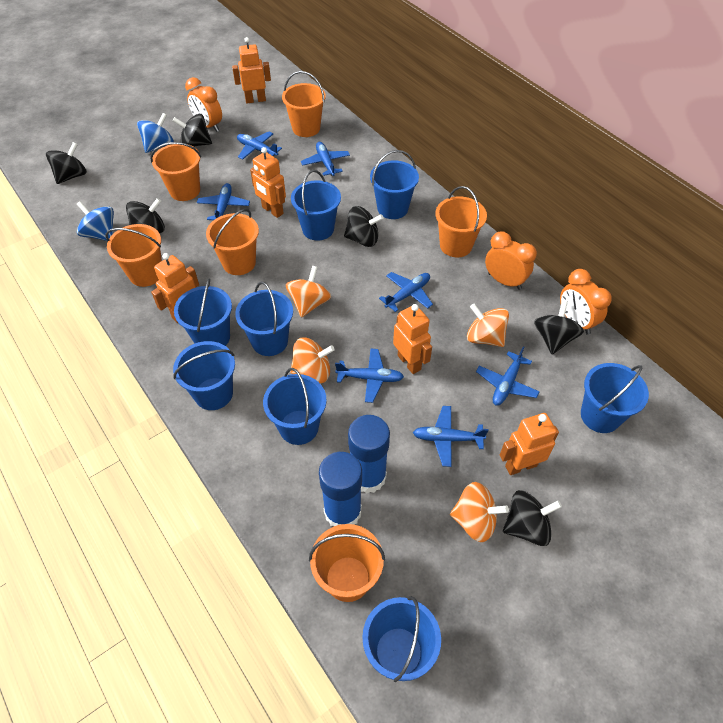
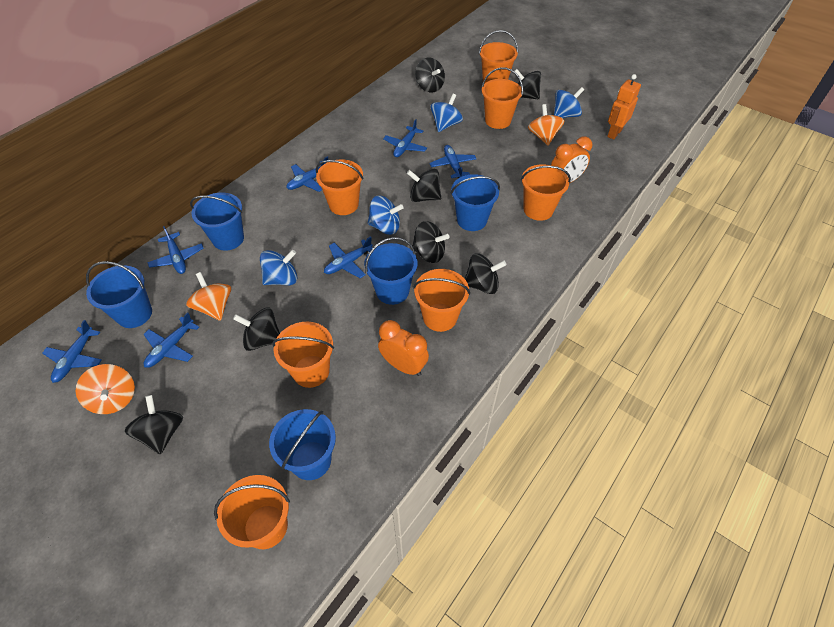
black spinning top: 6 -> 7
blue bucket: 8 -> 5
blue glue stick: 2 -> 0
blue spinning top: 2 -> 4
orange bucket: 6 -> 7
orange clock: 3 -> 2
orange robot: 5 -> 1
orange spinning top: 4 -> 3

